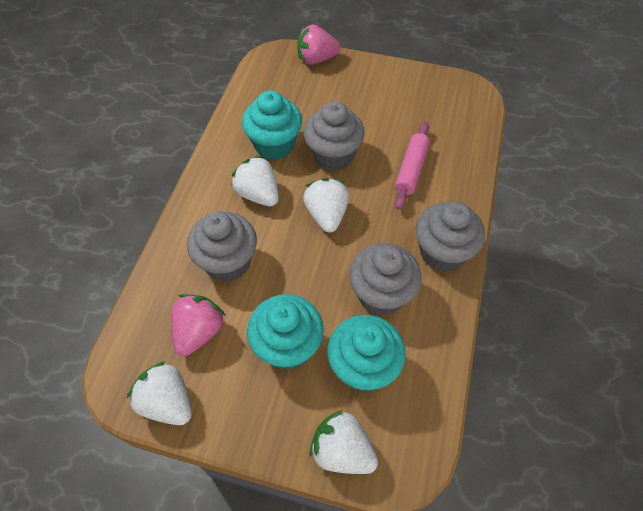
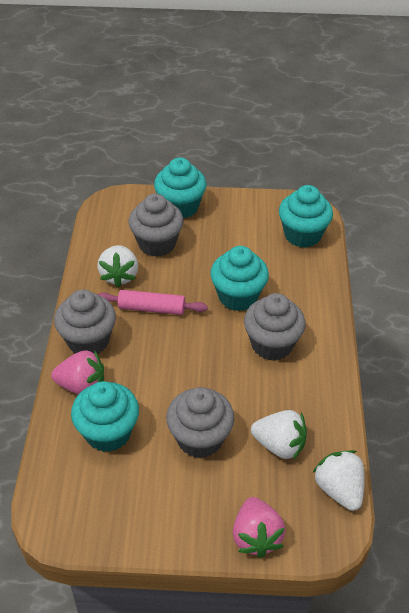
turquoise cupcake: 3 -> 4
white strawberry: 4 -> 3

